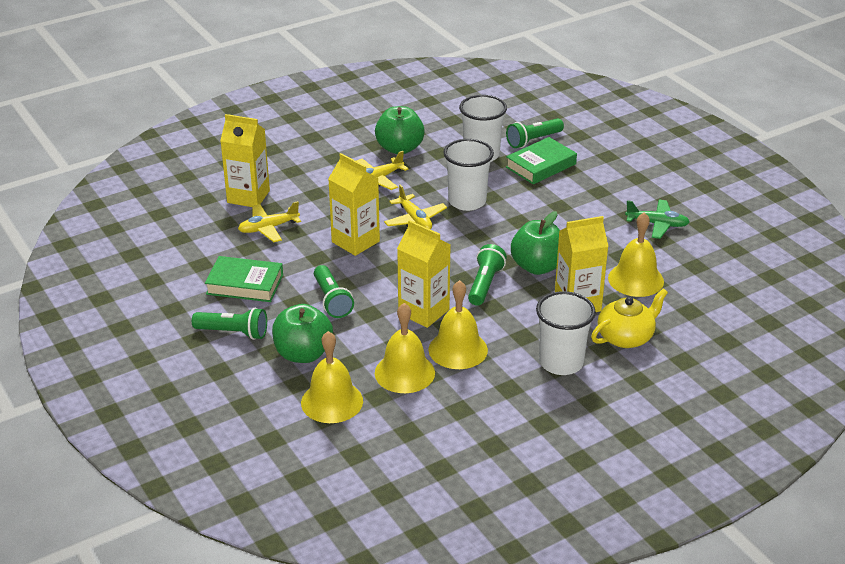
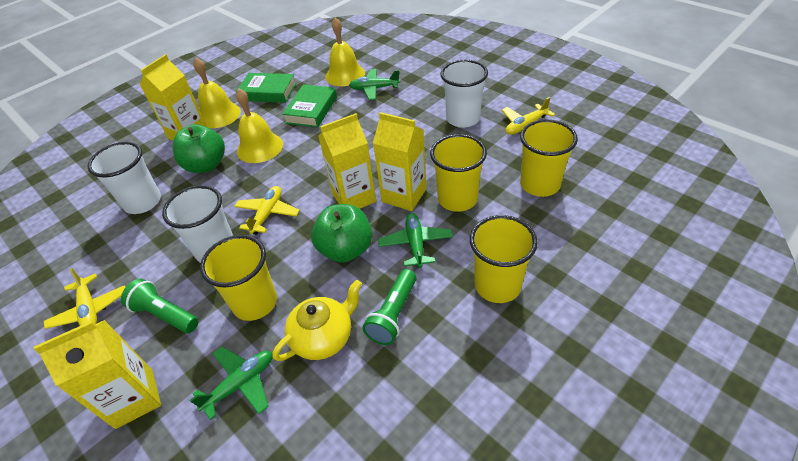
green apple: 3 -> 2
green flashlight: 4 -> 2
green plane: 1 -> 3
yellow bell: 4 -> 3
yellow cup: 0 -> 4

